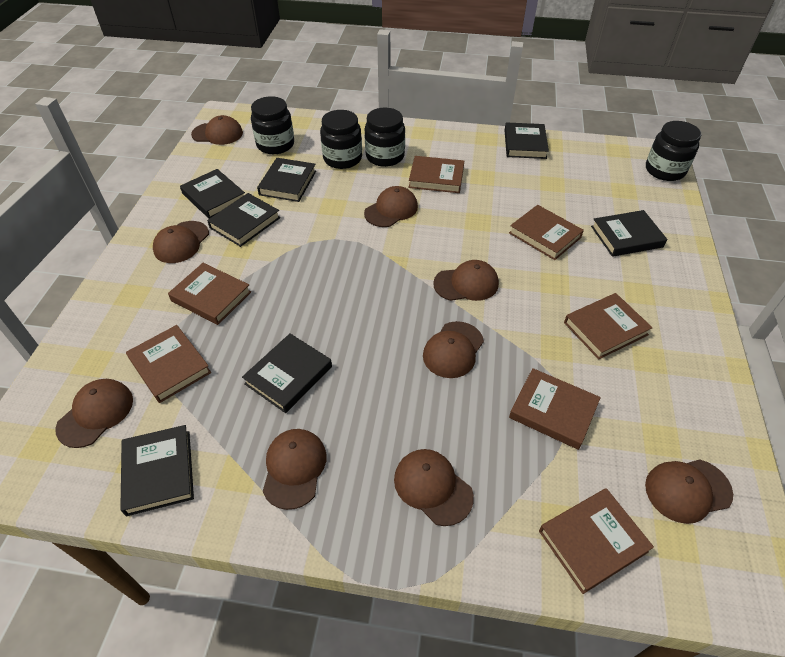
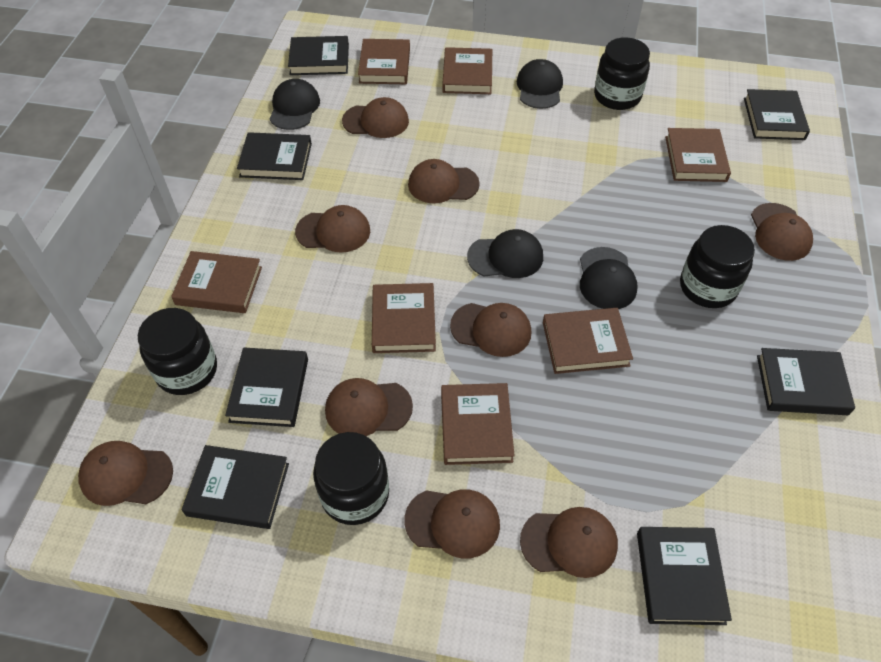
black cap: 0 -> 4

